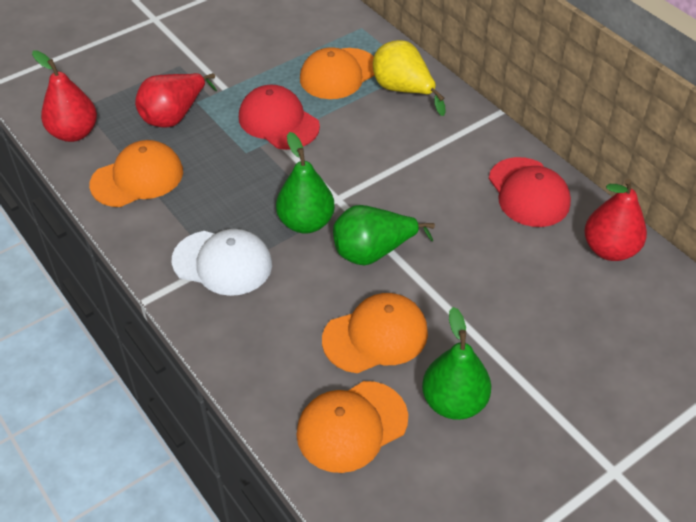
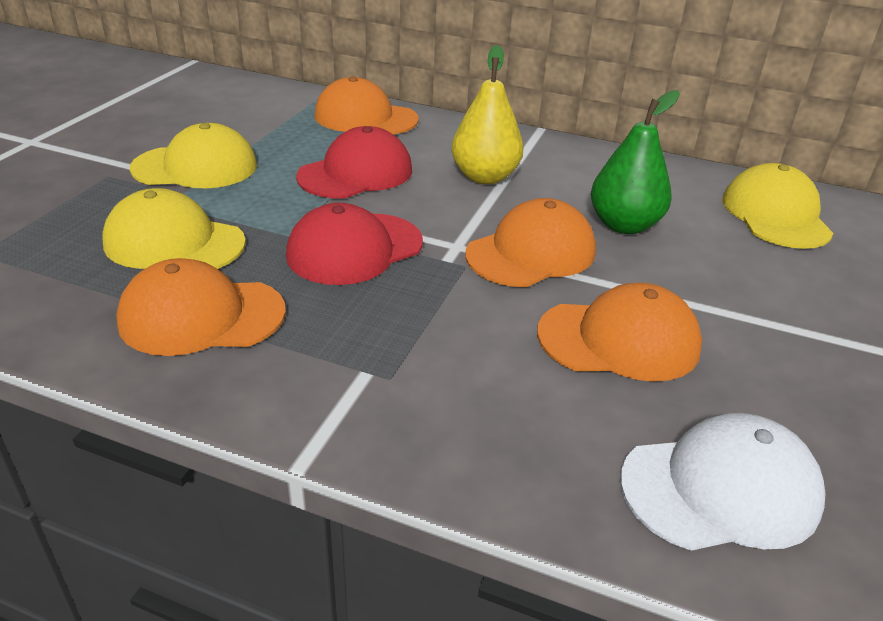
green pear: 3 -> 1
red pear: 3 -> 0
yellow cap: 0 -> 3

